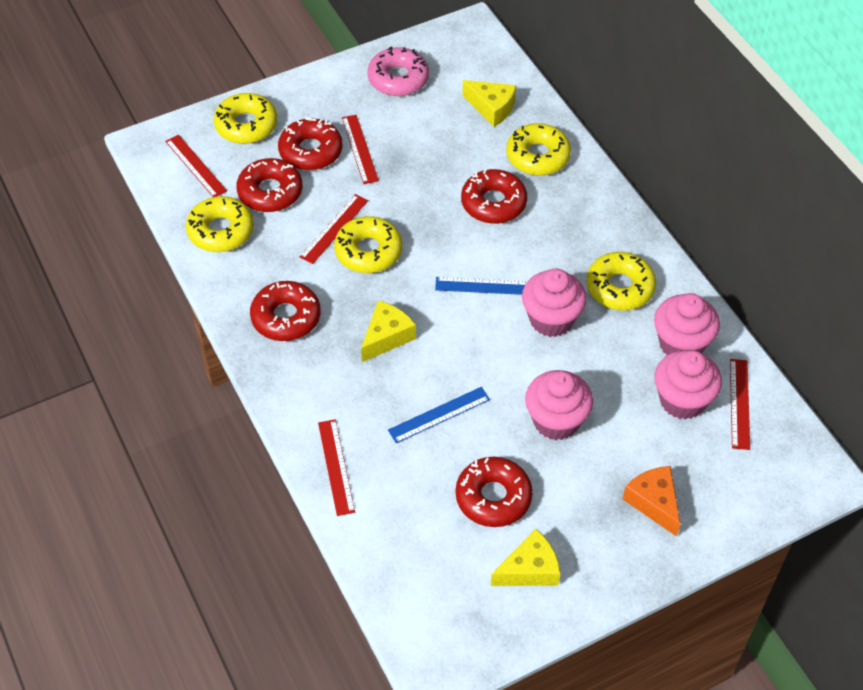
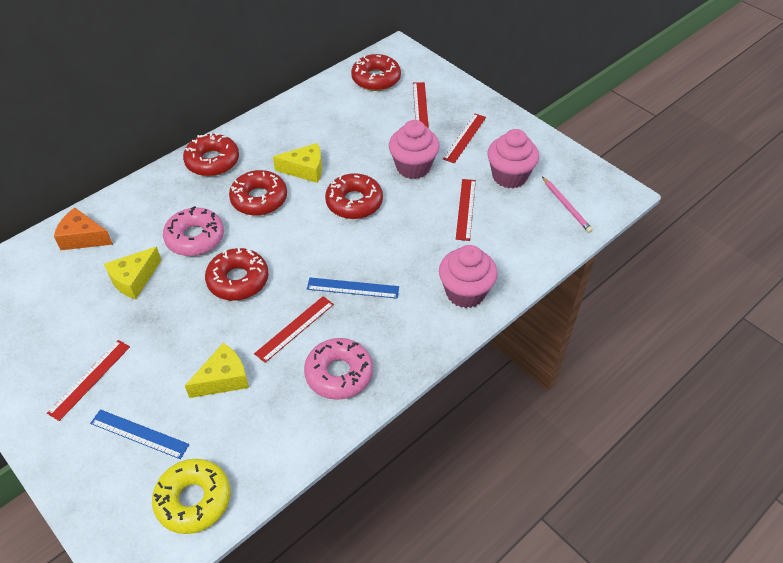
pink cupcake: 4 -> 3
pink donut: 1 -> 2
pink pencil: 0 -> 1
yellow donut: 5 -> 1

